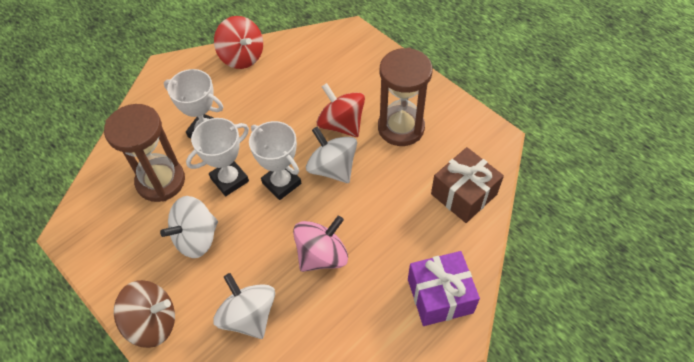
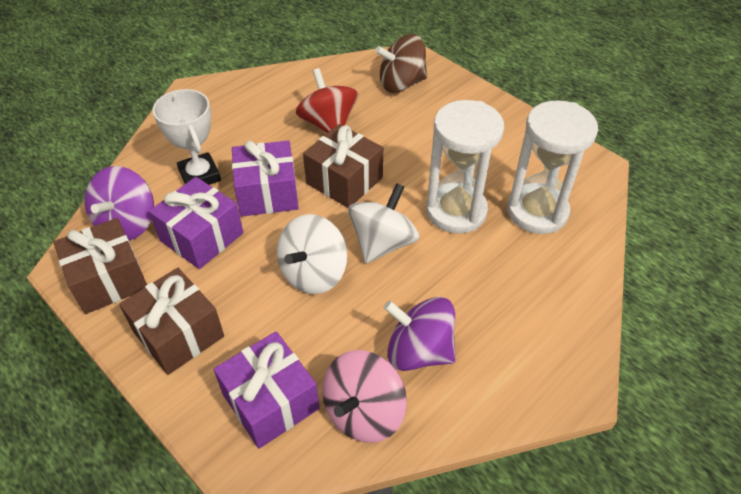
brown gift: 1 -> 3
brown hourglass: 2 -> 0
purple gift: 1 -> 3
purple spinning top: 0 -> 2
red spinning top: 2 -> 1
white hourglass: 0 -> 2
white spinning top: 3 -> 2
white trophy: 3 -> 1

